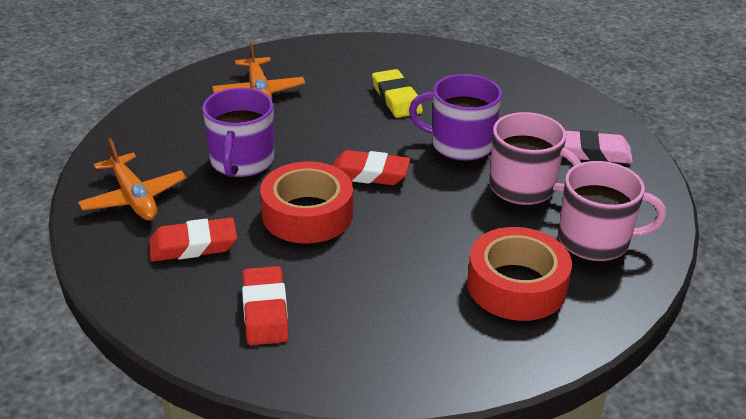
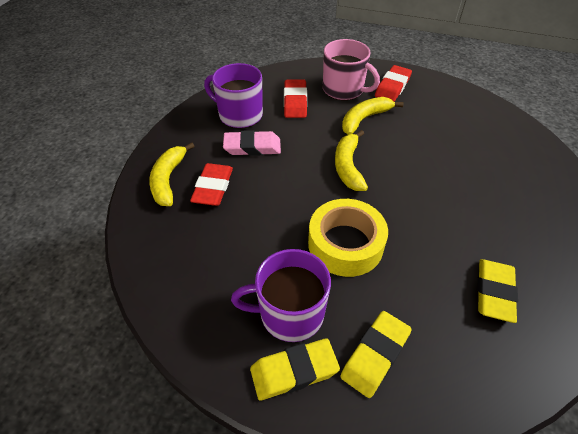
orange plane: 2 -> 0
pink mug: 2 -> 1
red tape: 2 -> 0
yellow banana: 0 -> 3
yellow eraser: 1 -> 3
yellow tape: 0 -> 1

